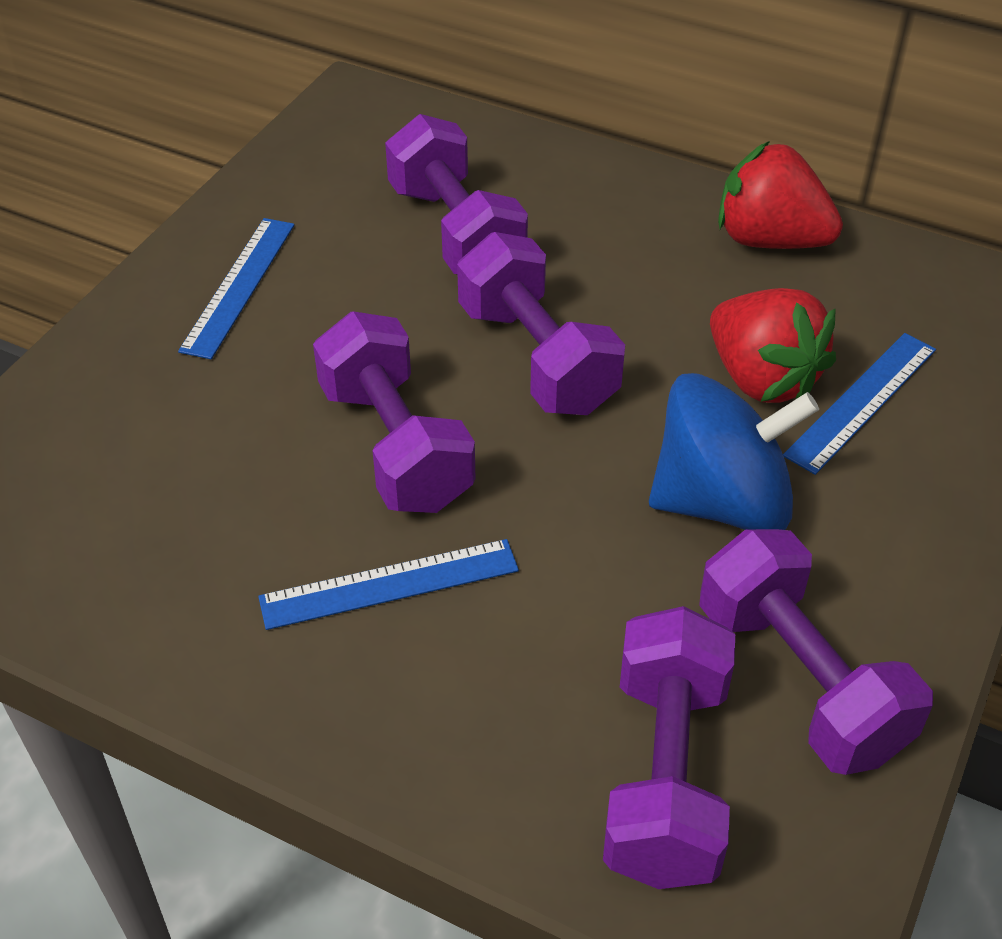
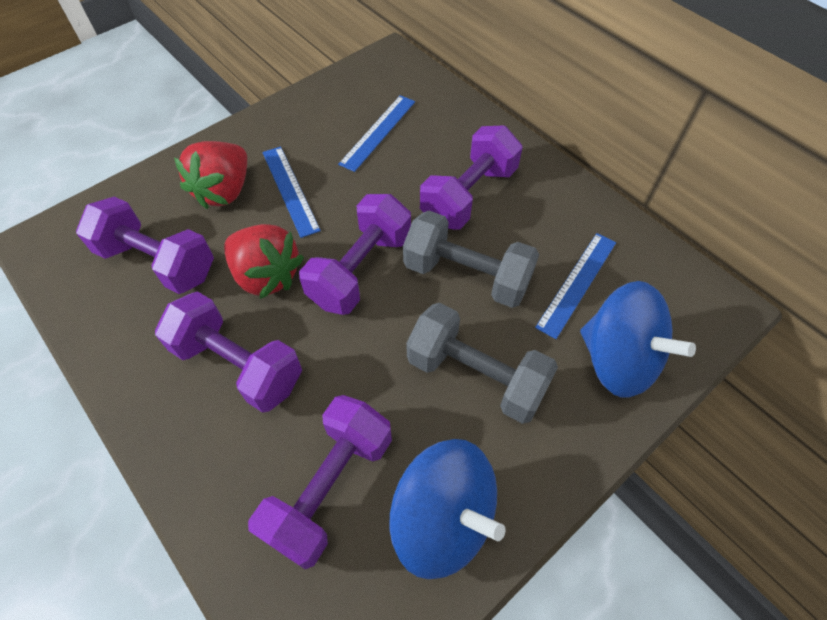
blue spinning top: 1 -> 2
grey dumbbell: 0 -> 2

